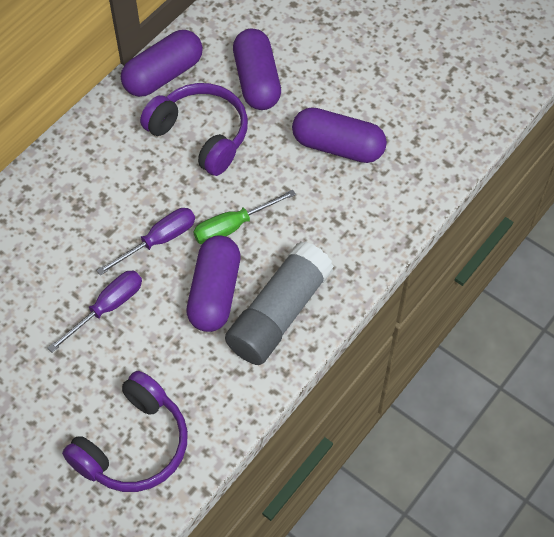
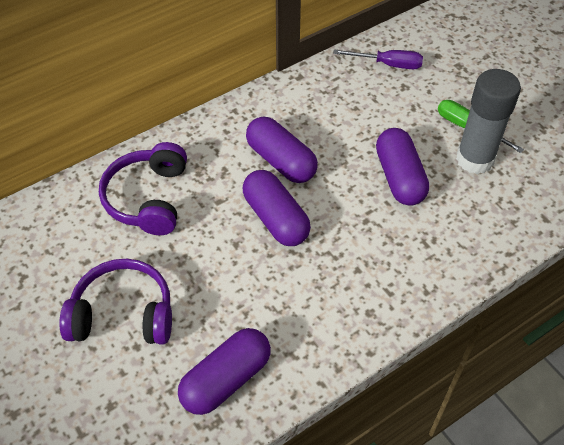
purple screwdriver: 2 -> 1

